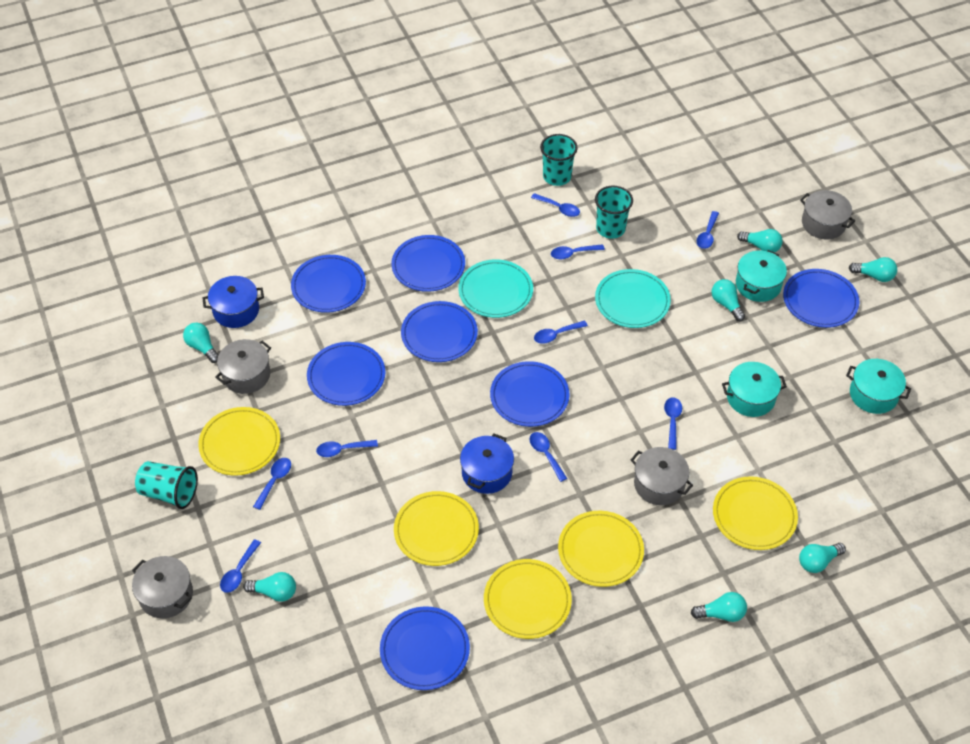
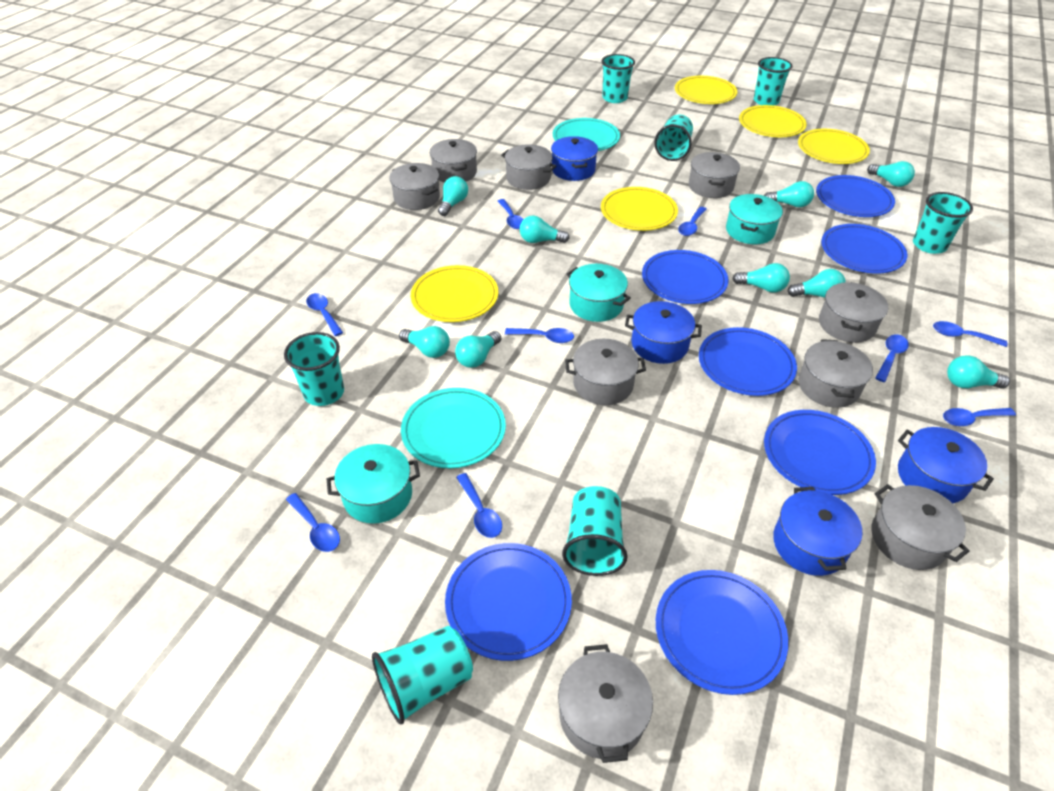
blue pot: 2 -> 4
grey pot: 4 -> 9
turquoise cup: 3 -> 7
turquoise light bulb: 7 -> 9

